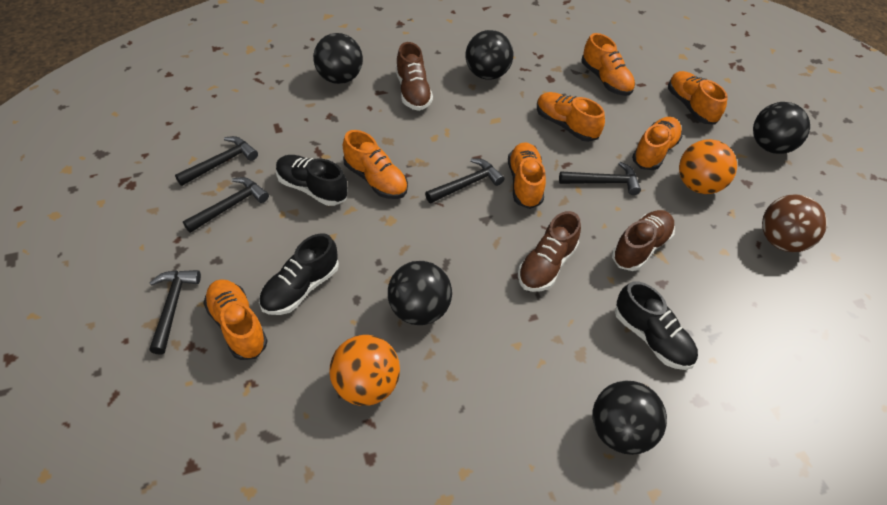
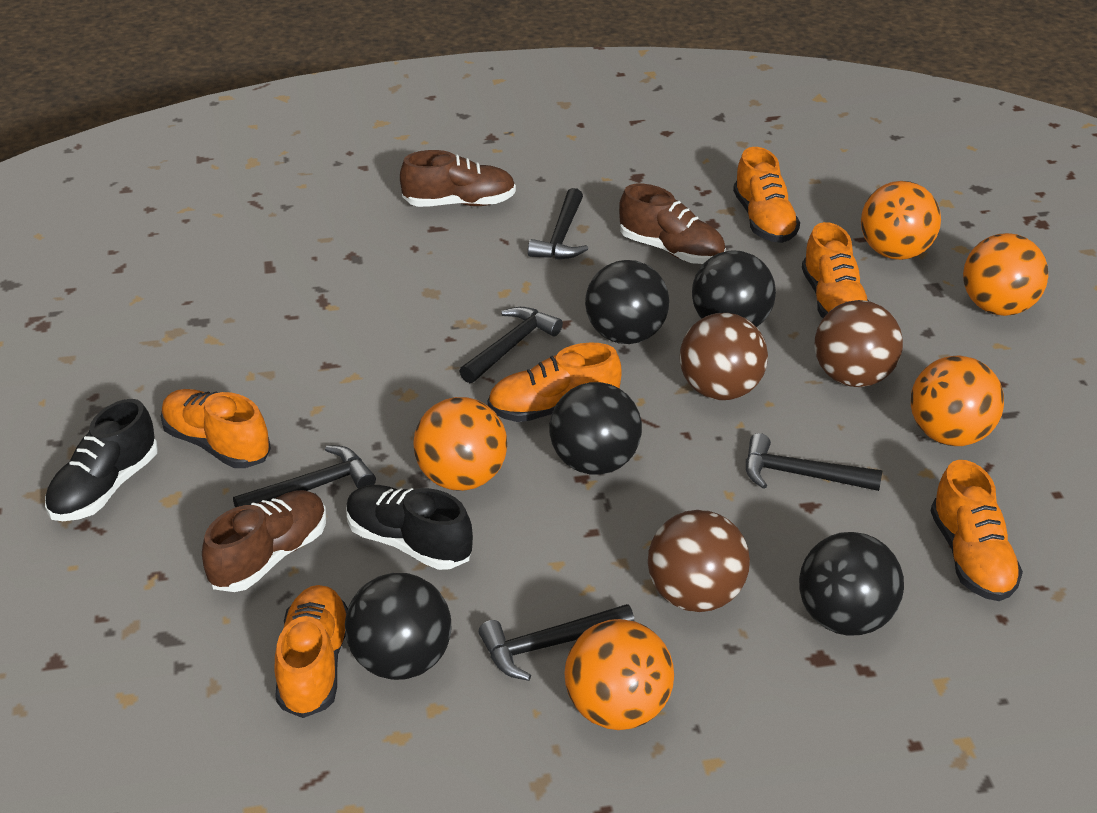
black shoe: 3 -> 2
brown ball: 1 -> 3
orange ball: 2 -> 5
orange shoe: 7 -> 6

